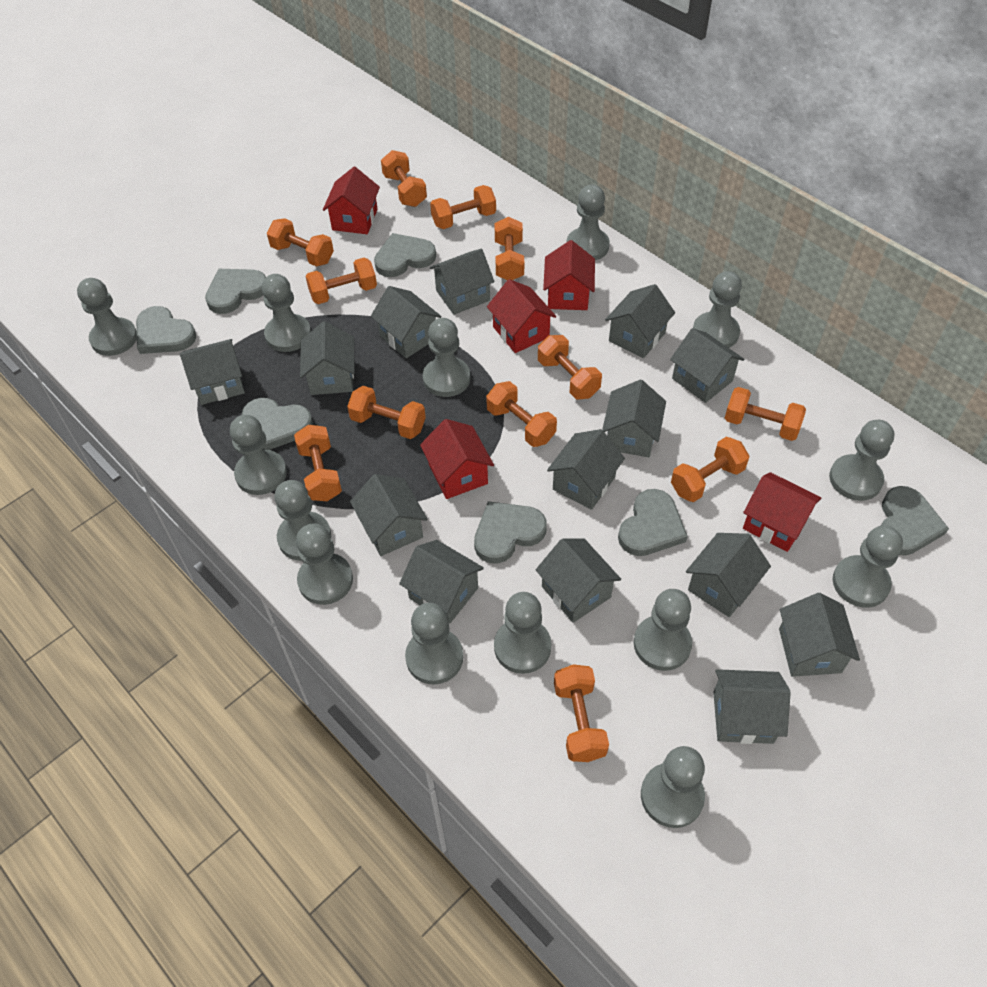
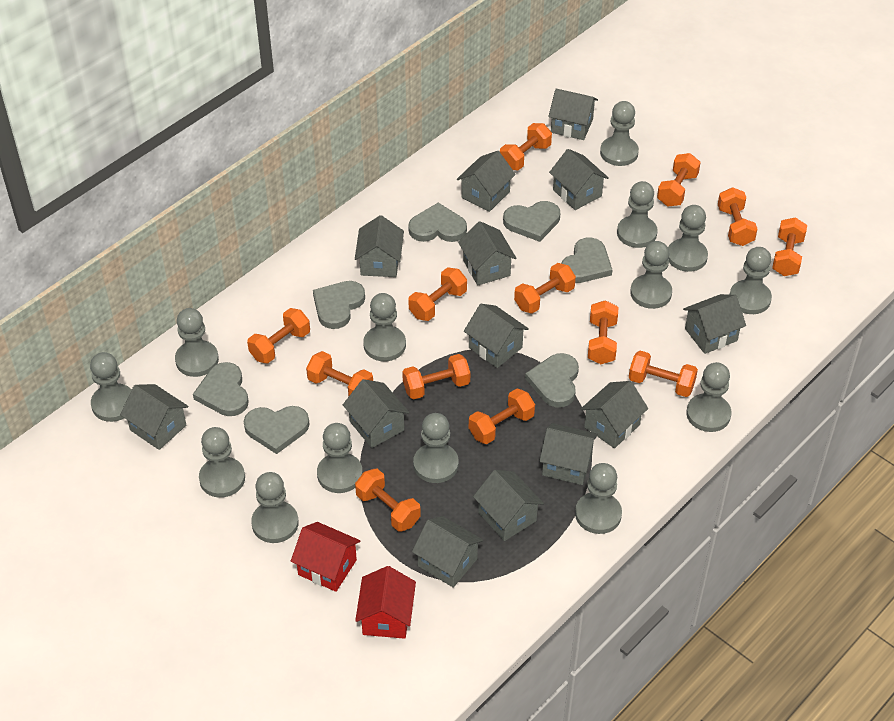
grey house: 14 -> 13
orange dumbbell: 12 -> 13
red house: 5 -> 2

